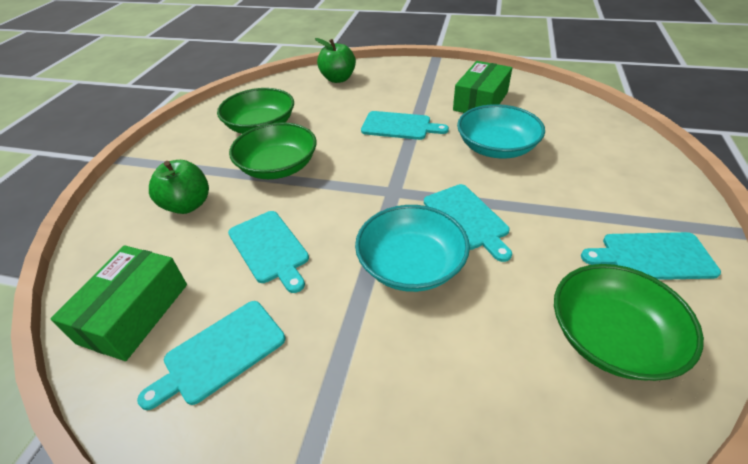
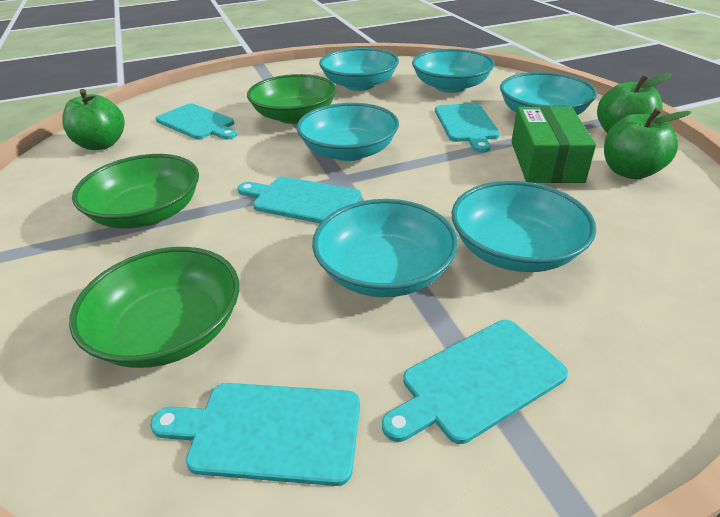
green apple: 2 -> 3
green box: 2 -> 1
turquoise bowl: 2 -> 6

